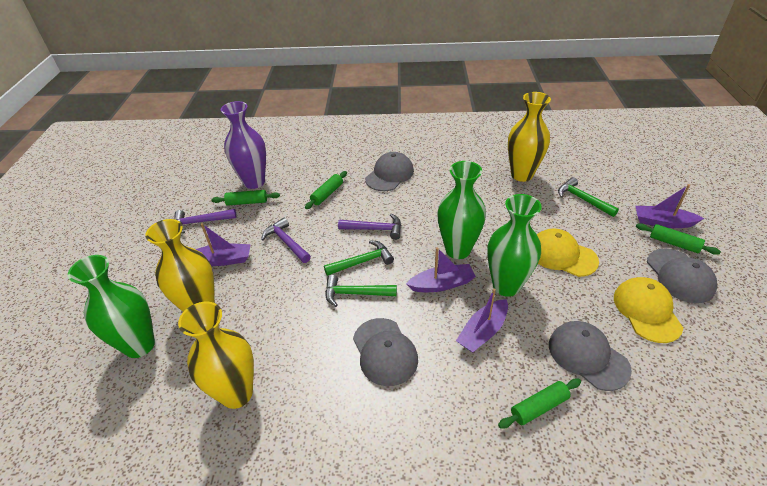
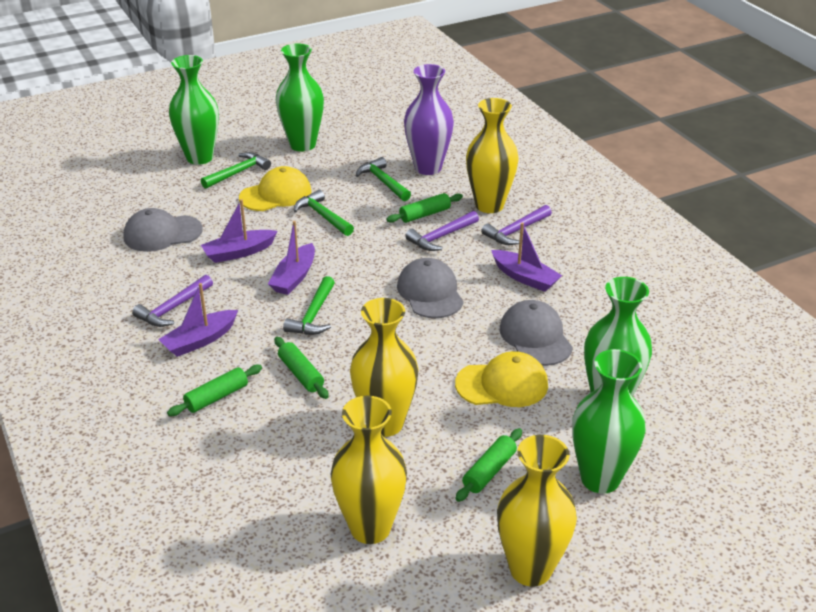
green hammer: 3 -> 4
green vase: 3 -> 4
grey cap: 4 -> 3
yellow vase: 3 -> 4

